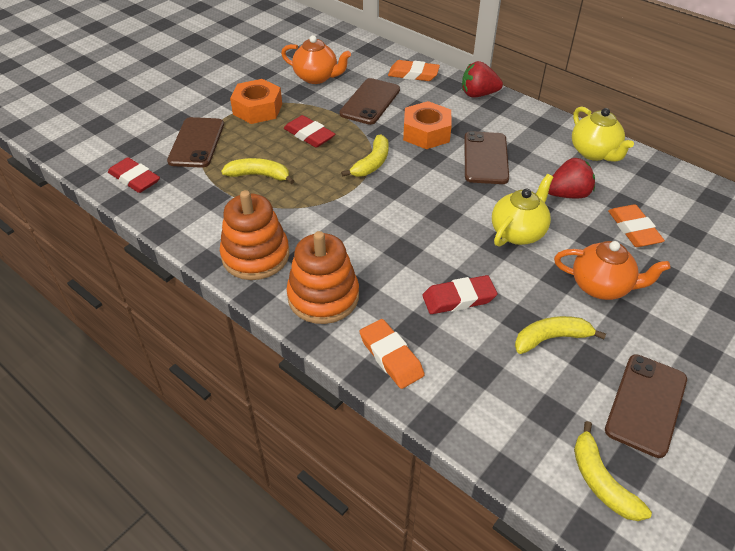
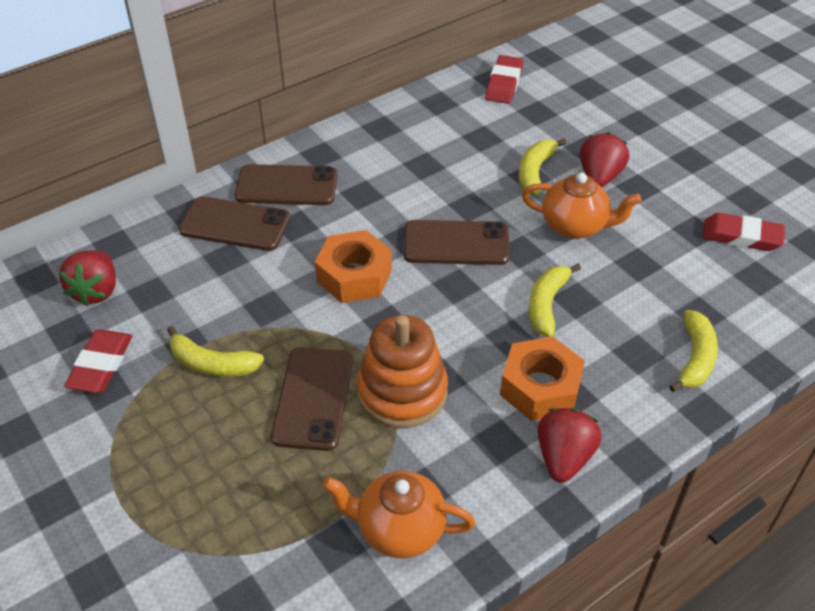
orange eraser: 3 -> 0
orange stacking toy: 2 -> 1
red strawberry: 2 -> 3
yellow teapot: 2 -> 0

